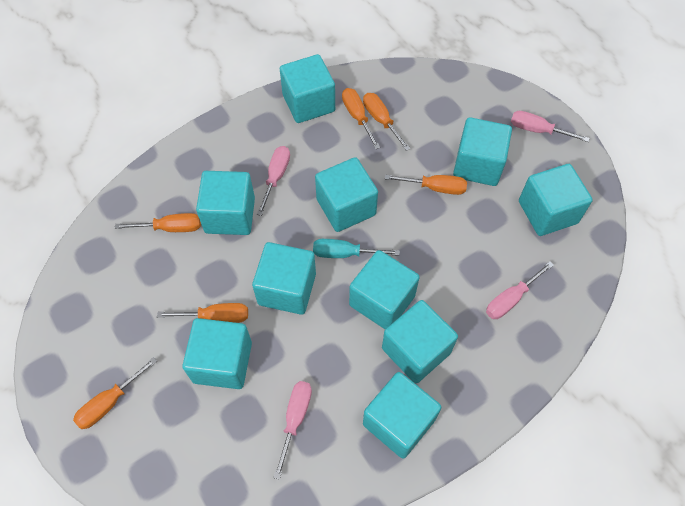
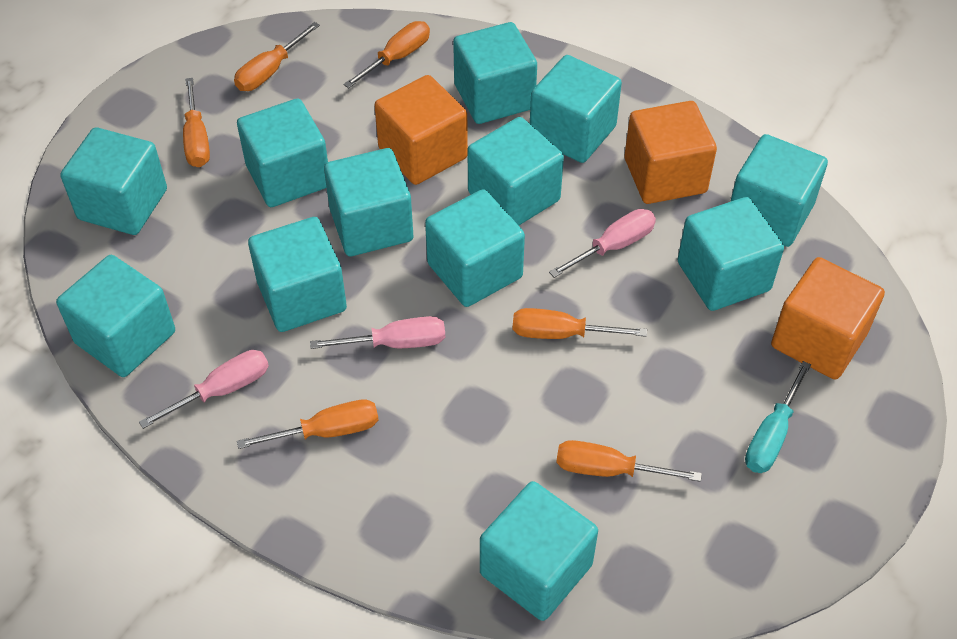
orange cube: 0 -> 3
pink screwdriver: 4 -> 3
turquoise cube: 10 -> 12

